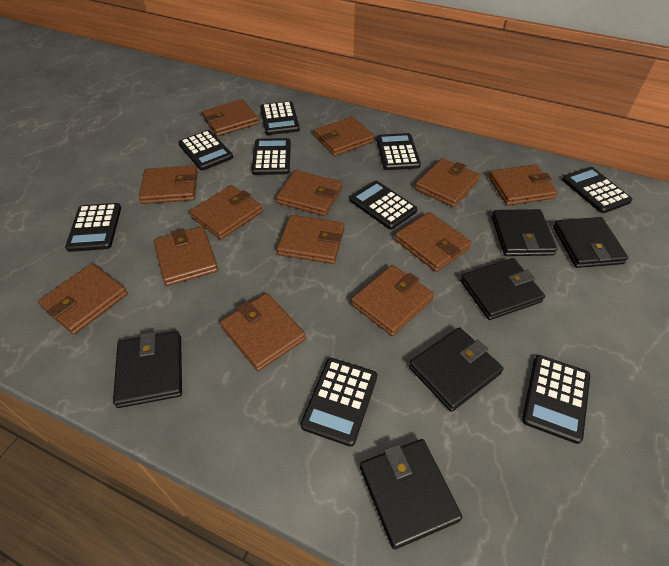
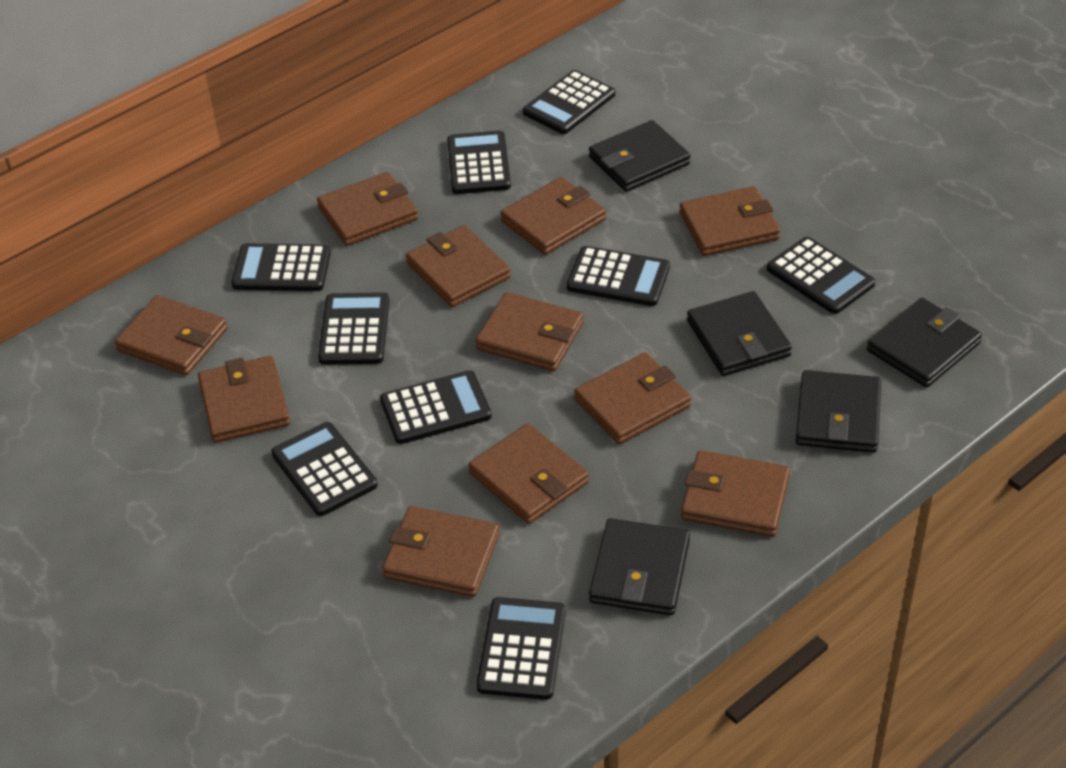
black wallet: 6 -> 5
brown wallet: 13 -> 11

